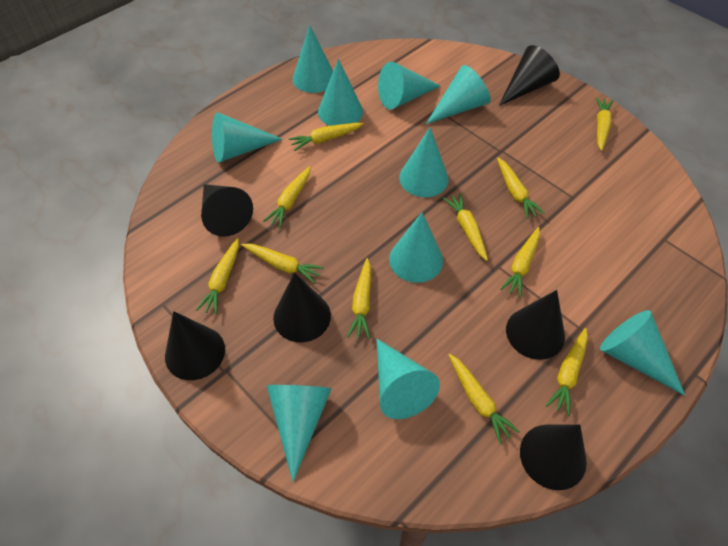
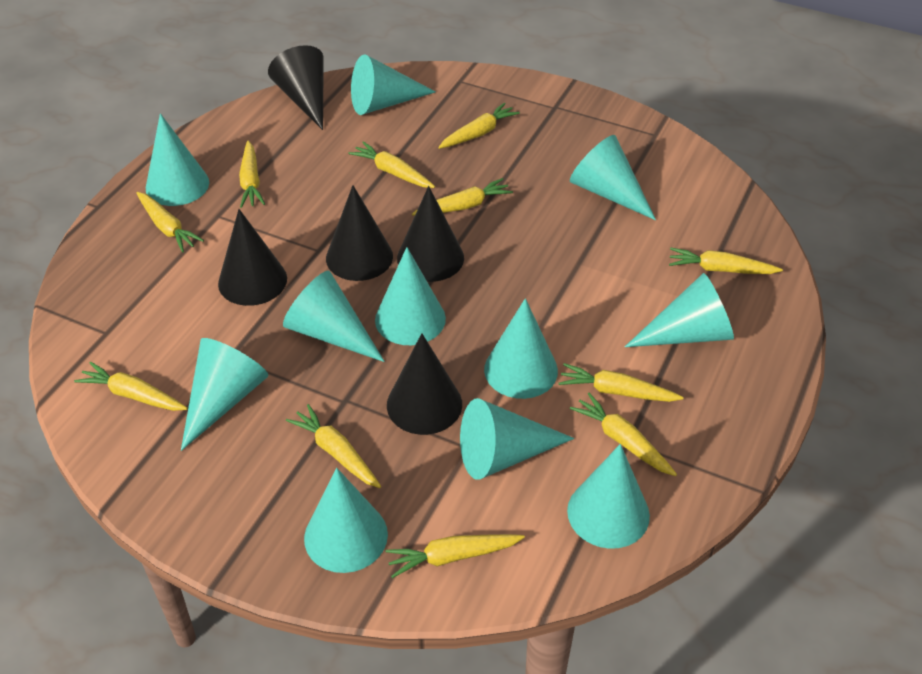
black cone: 6 -> 5
turquoise cone: 10 -> 11

